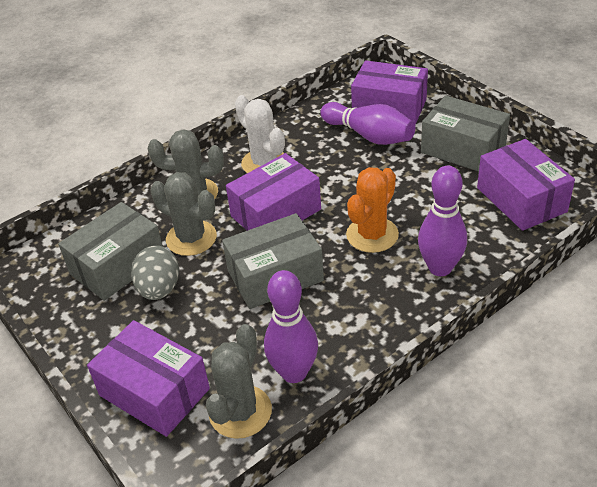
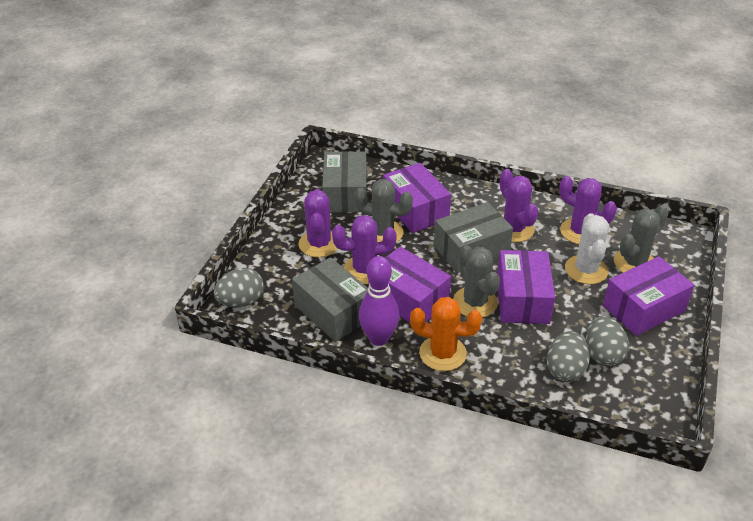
grey egg: 1 -> 3
purple bowling pin: 3 -> 1
purple cactus: 0 -> 4

